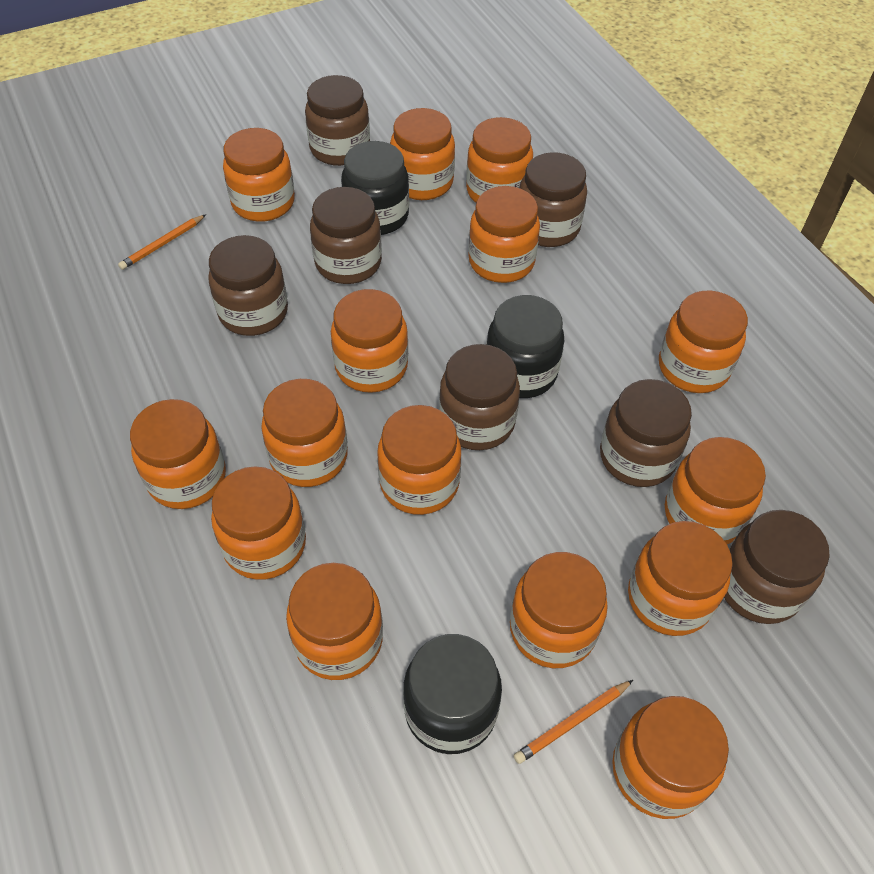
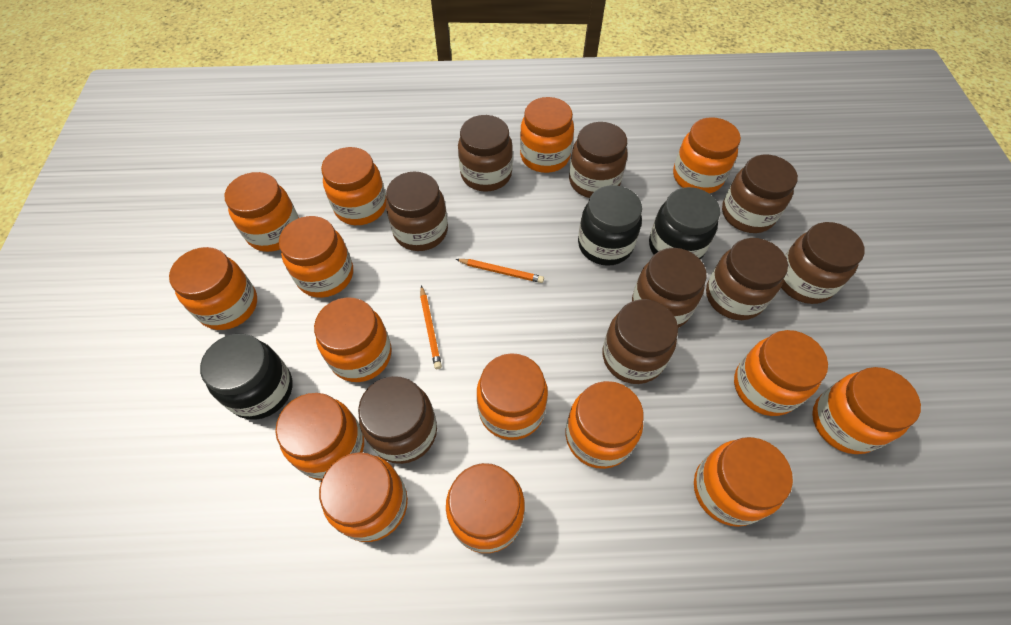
brown jar: 7 -> 9

